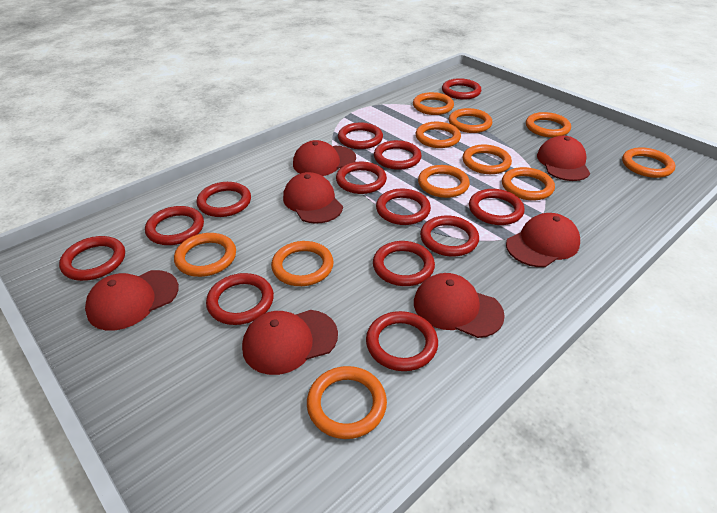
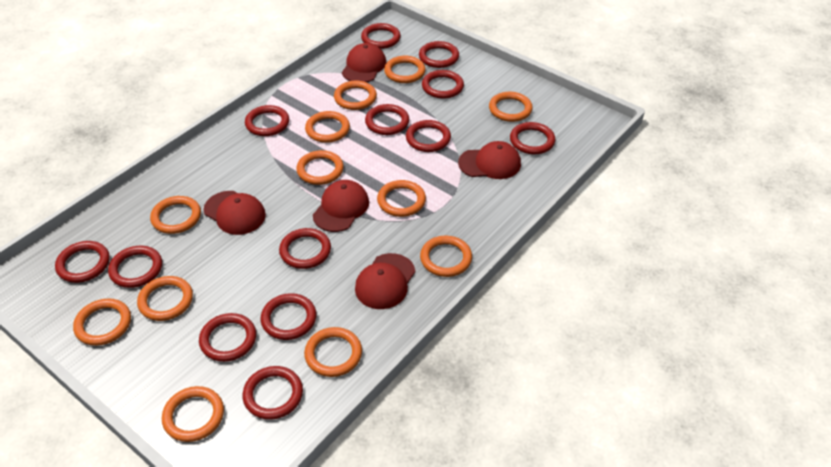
orange ring: 11 -> 12
red cap: 7 -> 5

